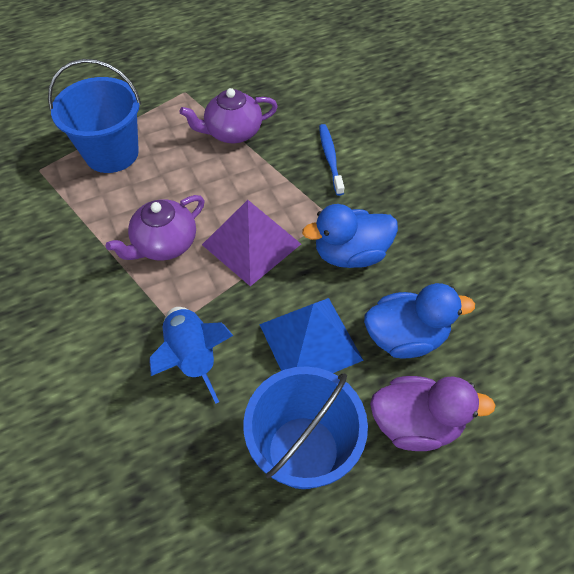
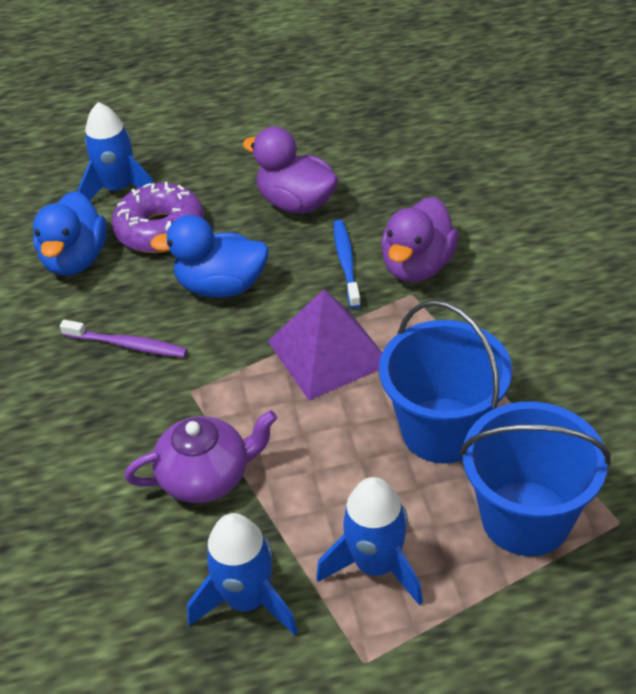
blue pyramid: 1 -> 0
blue rocket: 1 -> 3
purple donut: 0 -> 1
purple duck: 1 -> 2
purple teapot: 2 -> 1
purple toothbrush: 0 -> 1

